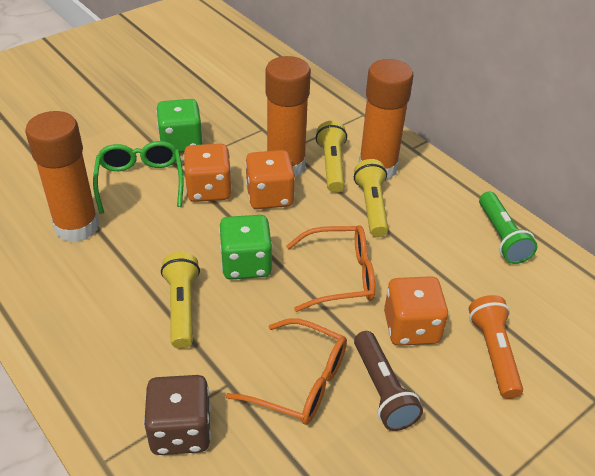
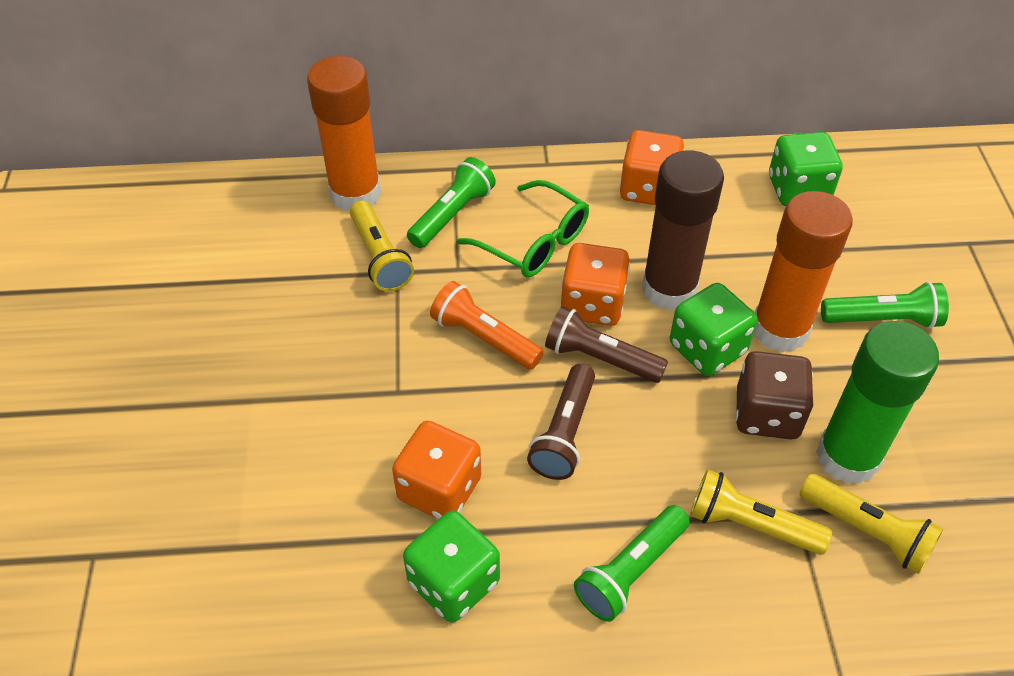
brown flashlight: 1 -> 2
brown glue stick: 0 -> 1
green dice: 2 -> 3
green flashlight: 1 -> 3
green glue stick: 0 -> 1
orange glasses: 2 -> 0
orange glue stick: 3 -> 2

